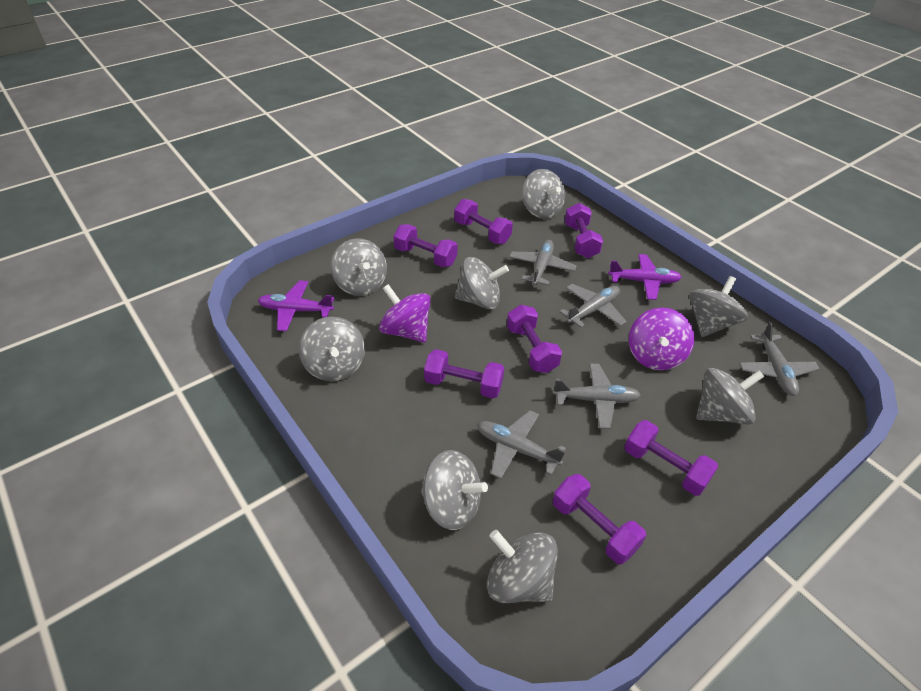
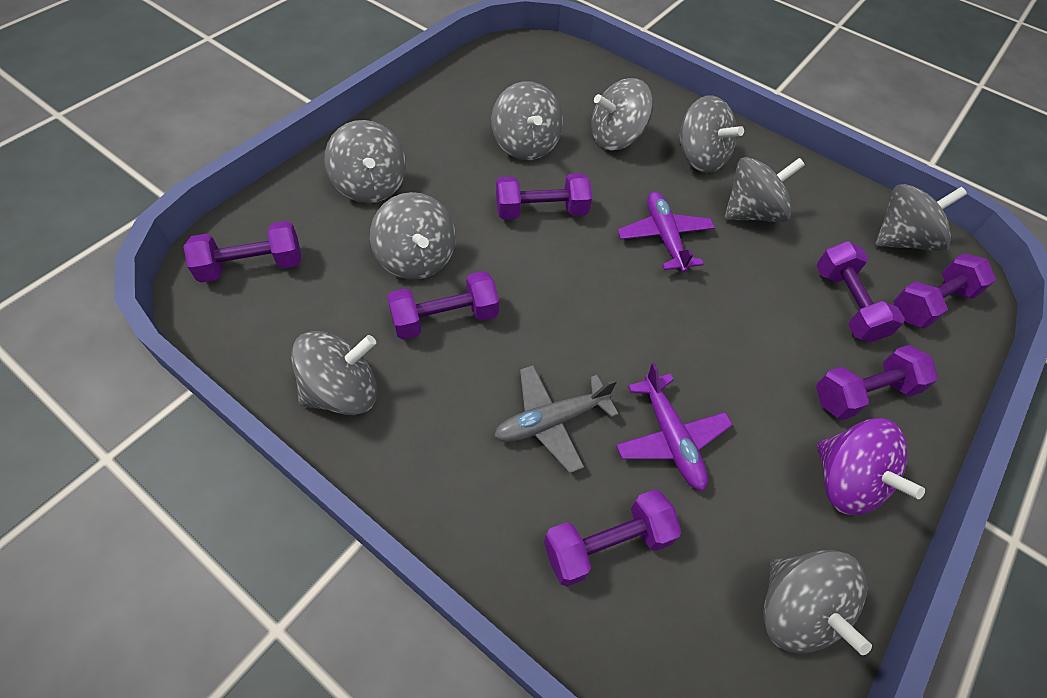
grey plane: 5 -> 1
grey spinning top: 8 -> 9
purple spinning top: 2 -> 1

